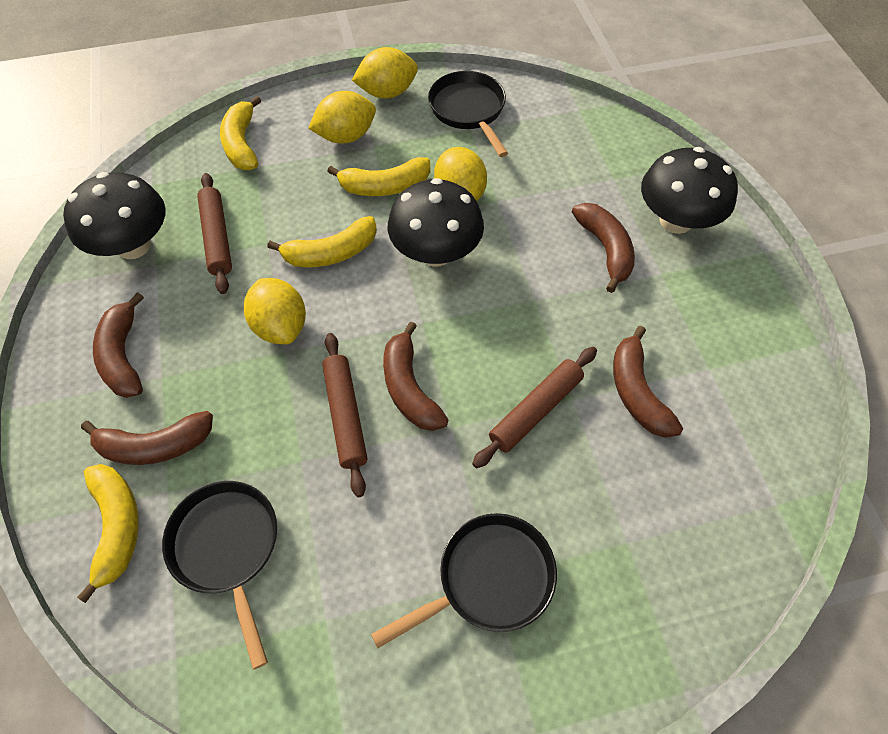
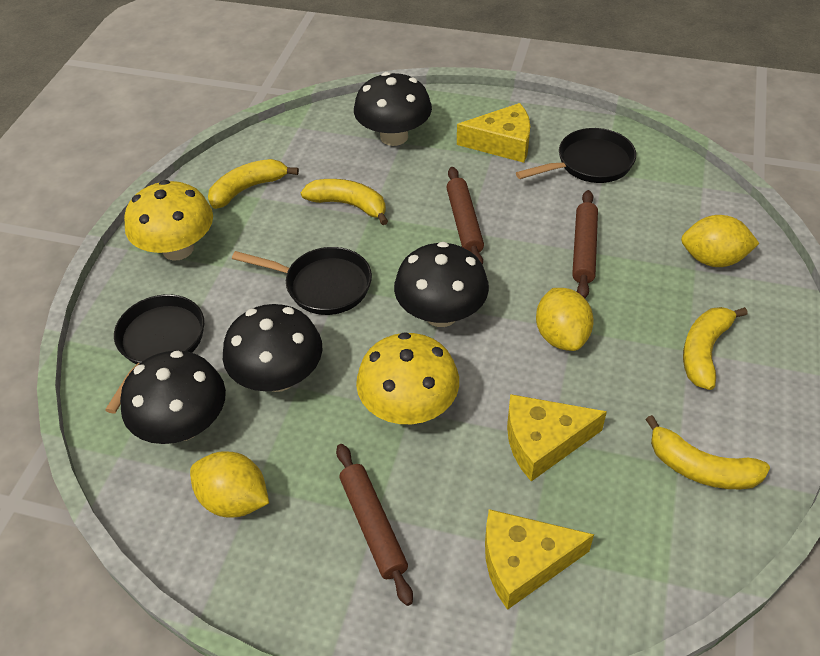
black mushroom: 3 -> 4
brown banana: 5 -> 0
yellow cheese: 0 -> 3
yellow lemon: 4 -> 3
yellow mushroom: 0 -> 2

